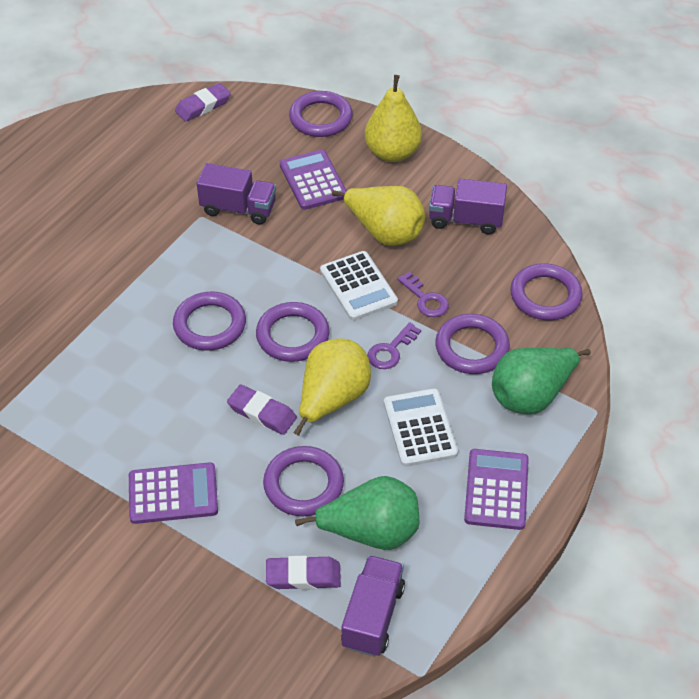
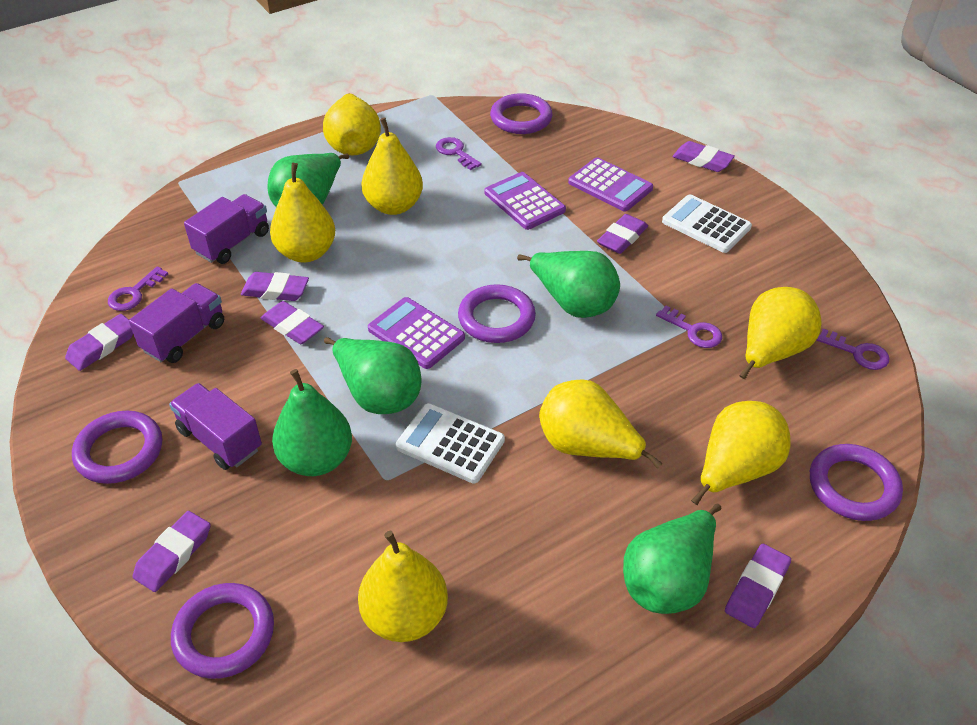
green pear: 2 -> 5
purple eraser: 3 -> 7
purple key: 2 -> 4
purple ring: 6 -> 5
yellow pear: 3 -> 7

